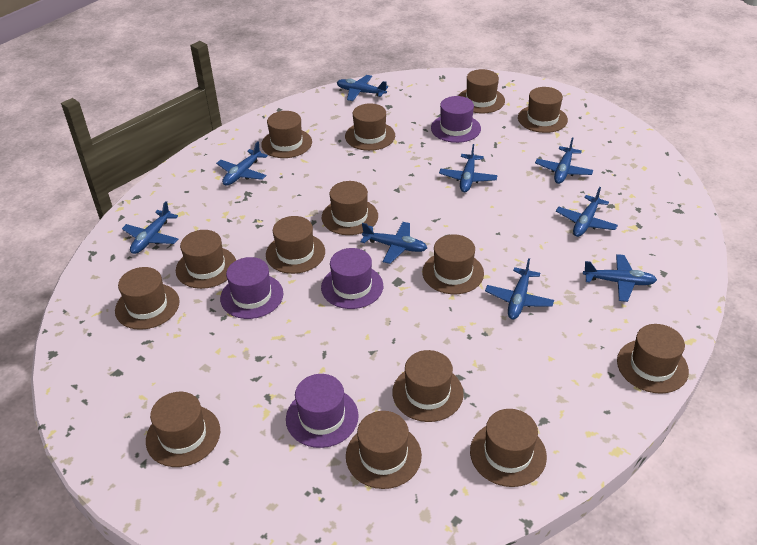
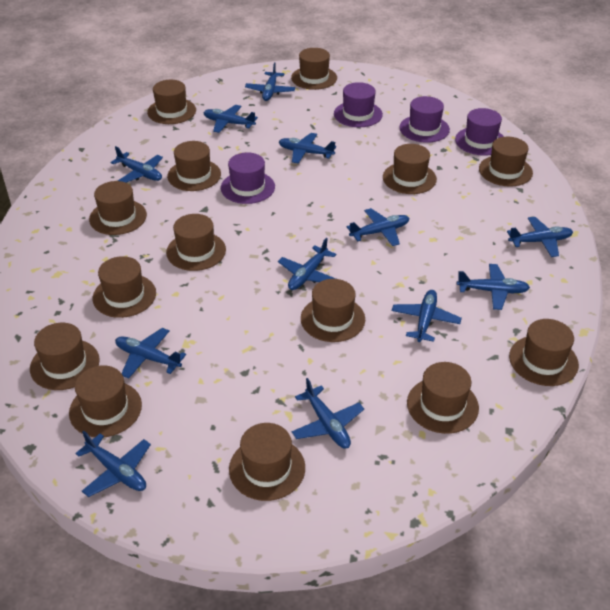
blue plane: 9 -> 12

